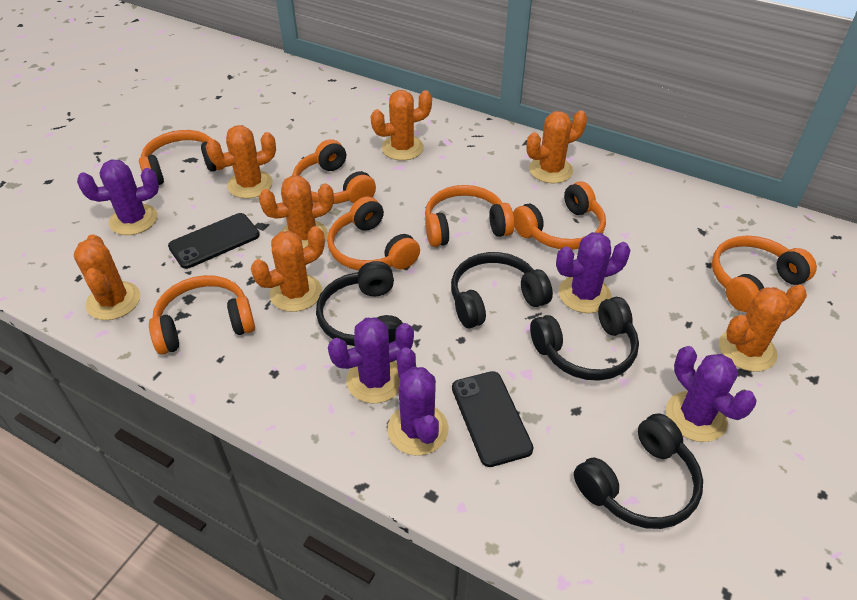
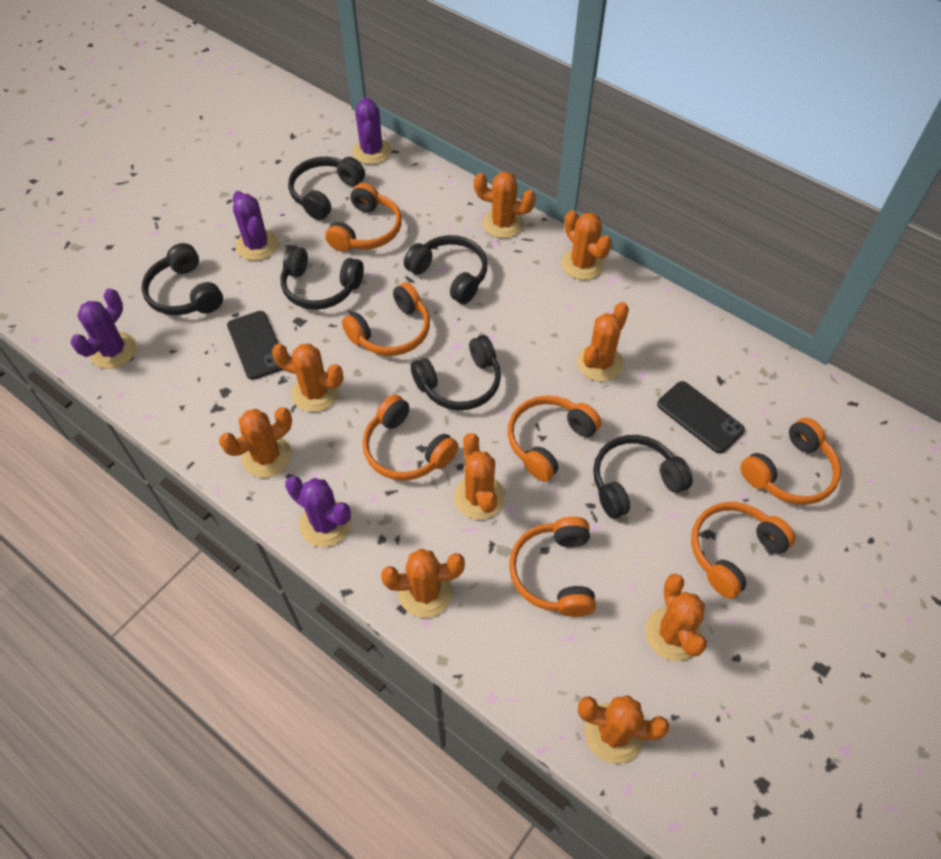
black headphones: 4 -> 6
orange cactus: 7 -> 9
purple cactus: 5 -> 4

